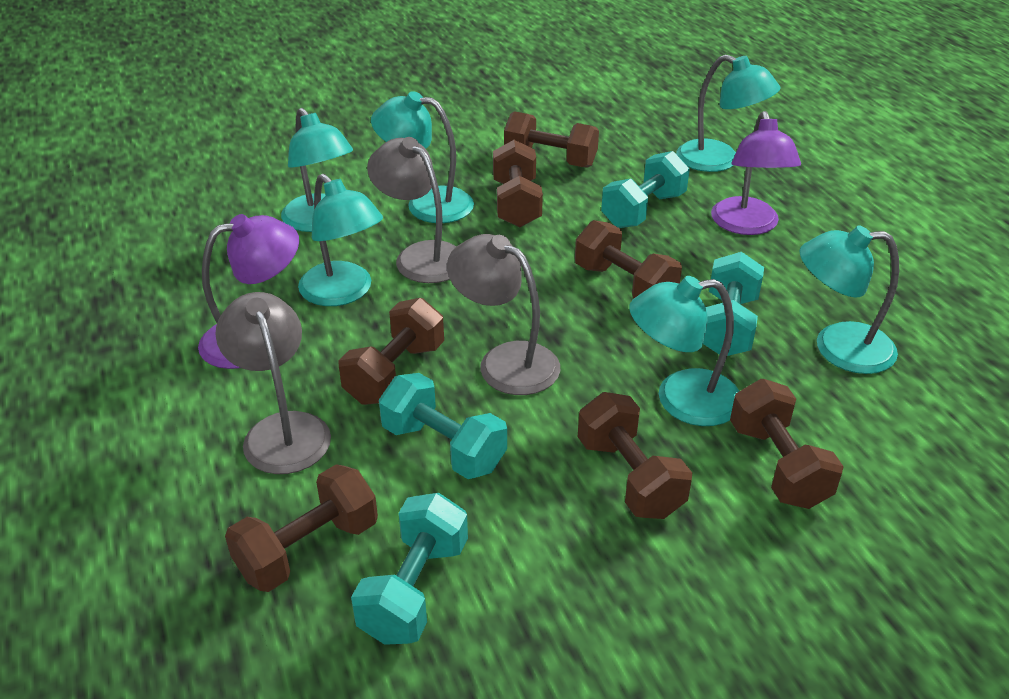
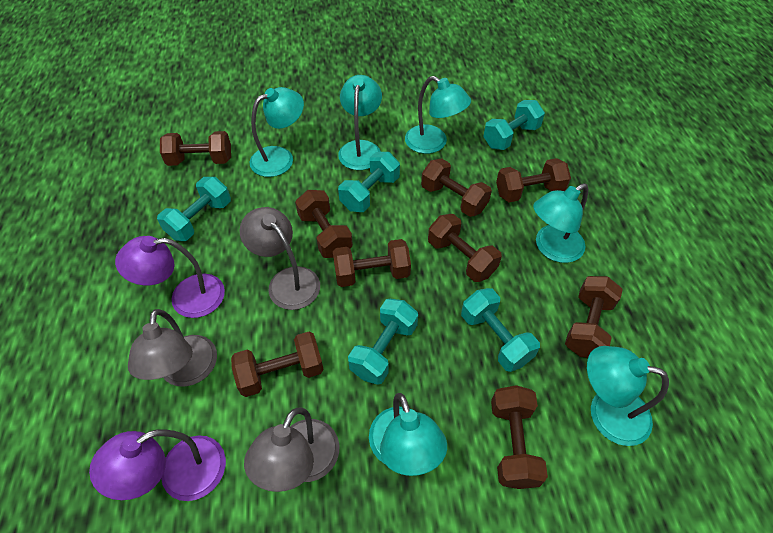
brown dumbbell: 7 -> 9
turquoise dumbbell: 4 -> 5

